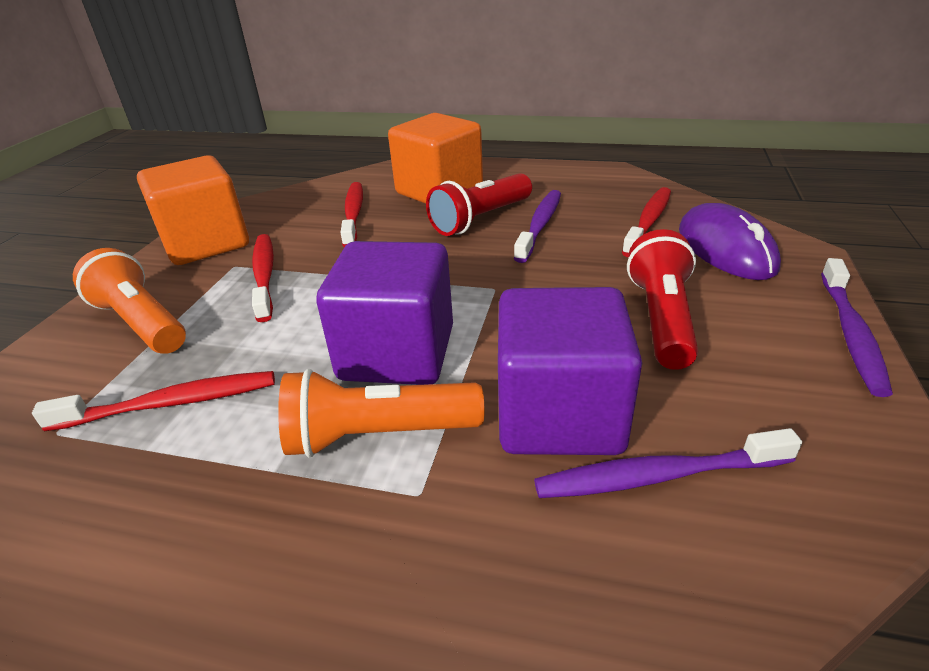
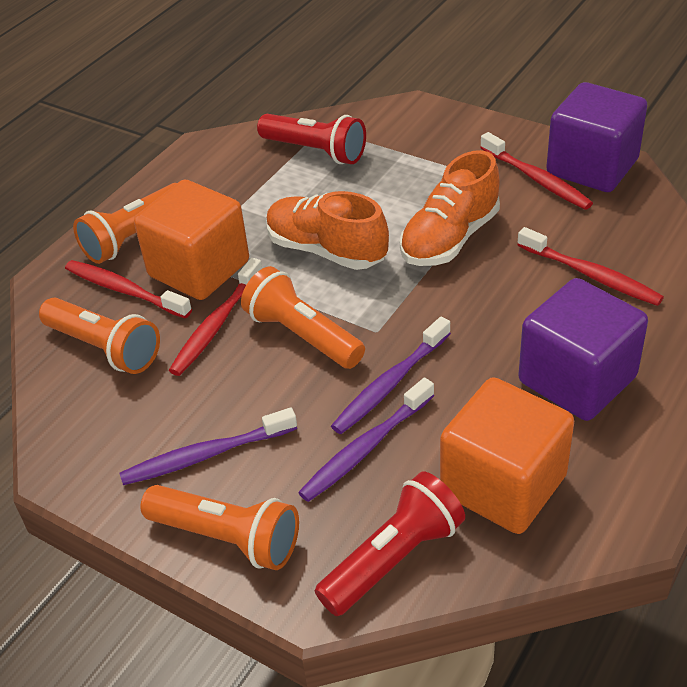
orange flashlight: 2 -> 4
orange shoe: 0 -> 2
purple mouse: 1 -> 0

